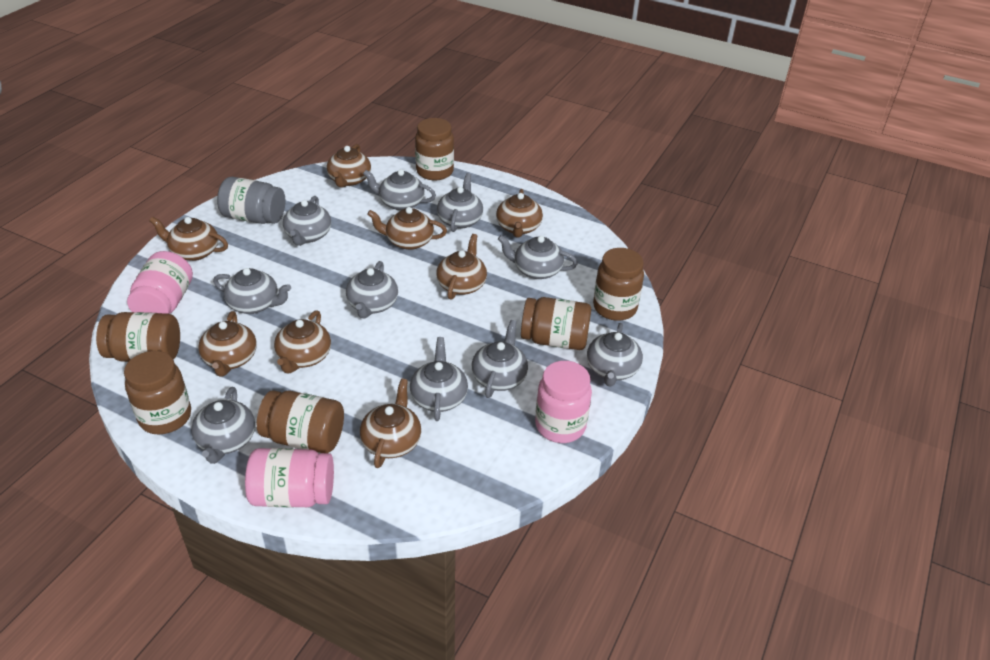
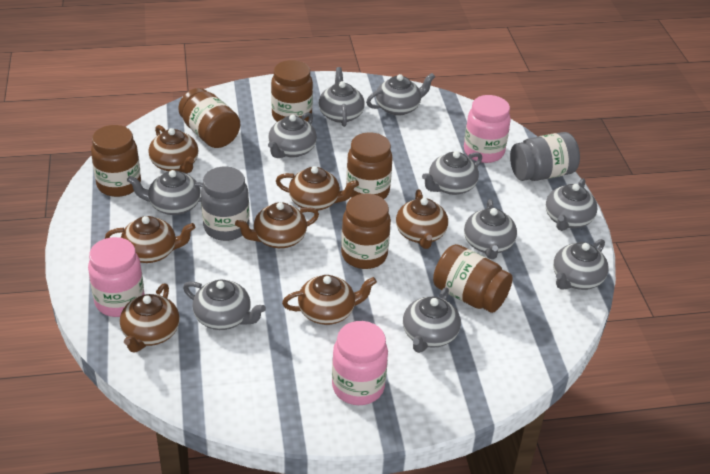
brown teapot: 8 -> 7
grey jar: 1 -> 2

